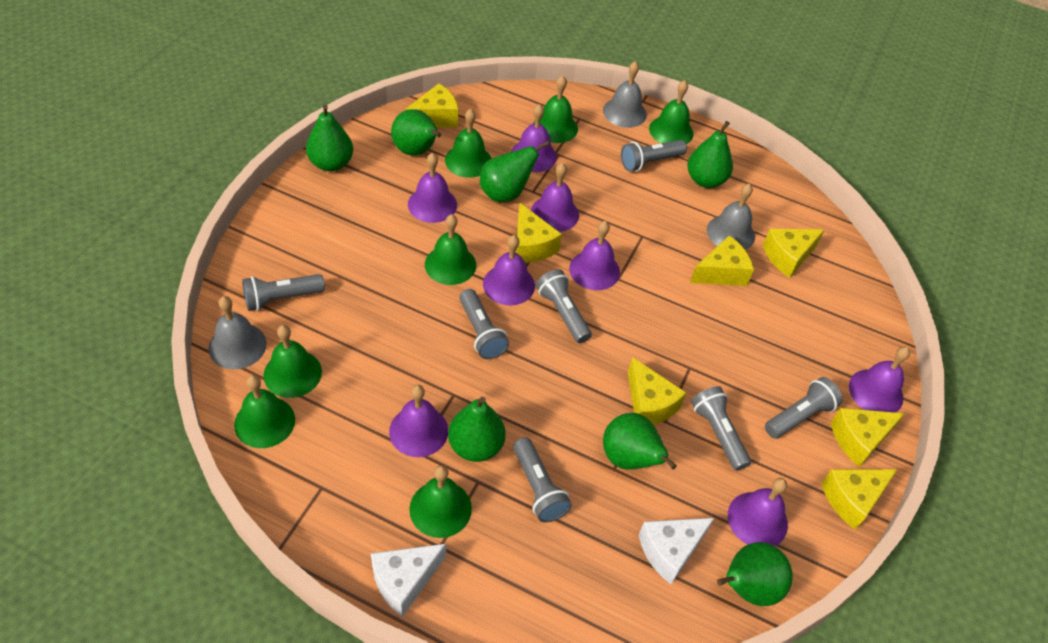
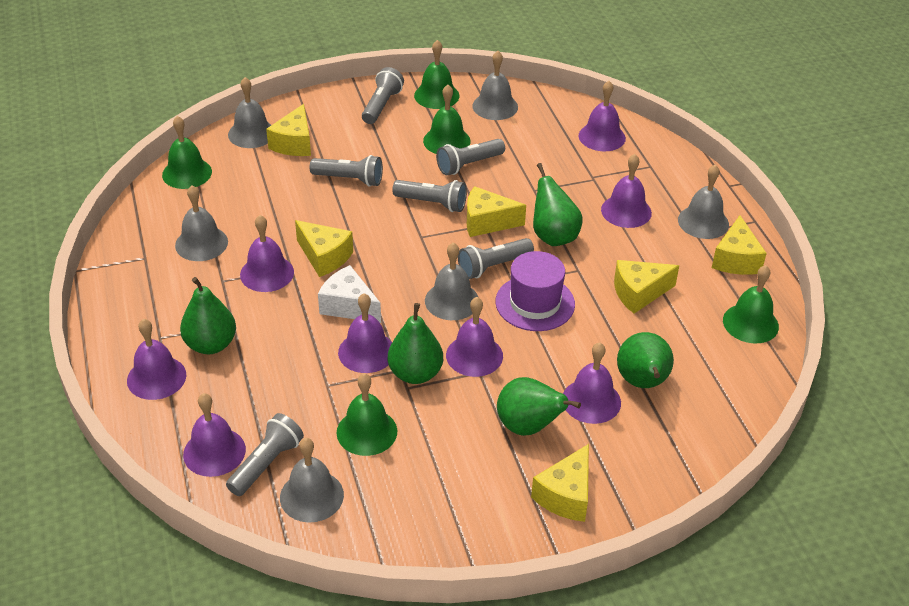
green bell: 7 -> 5
green pear: 7 -> 5
grey bell: 3 -> 6
grey flashlight: 7 -> 6
purple hat: 0 -> 1
white cheese: 2 -> 1
yellow cheese: 7 -> 6

